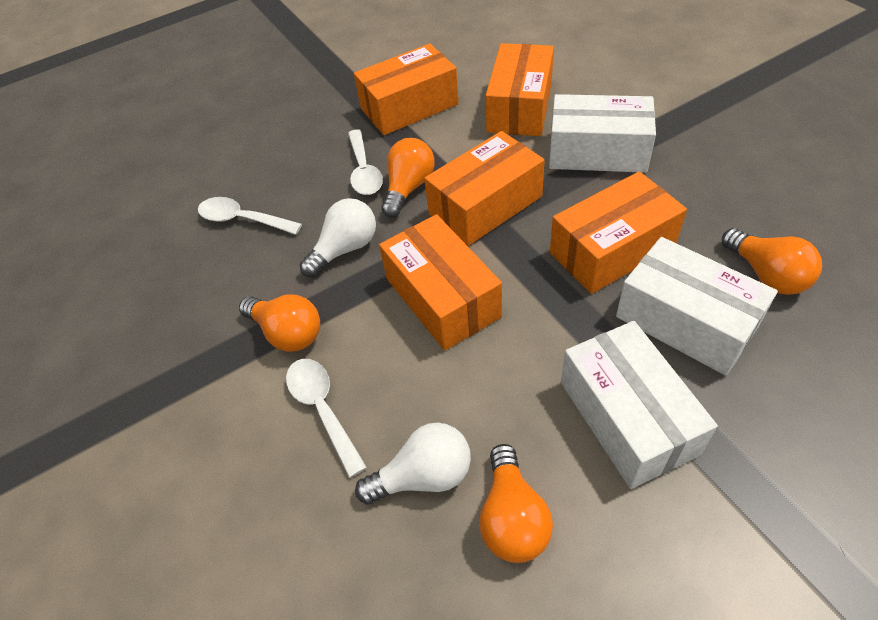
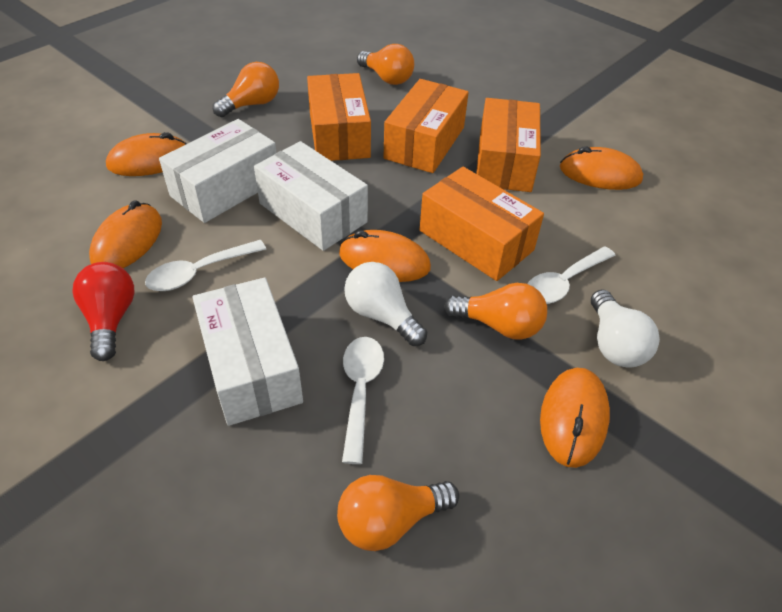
orange box: 5 -> 4
orange mouse: 0 -> 5
red light bulb: 0 -> 1

